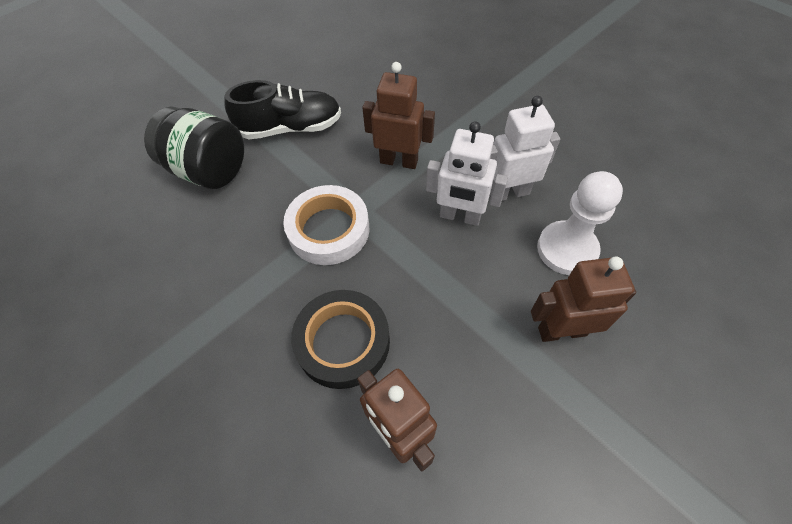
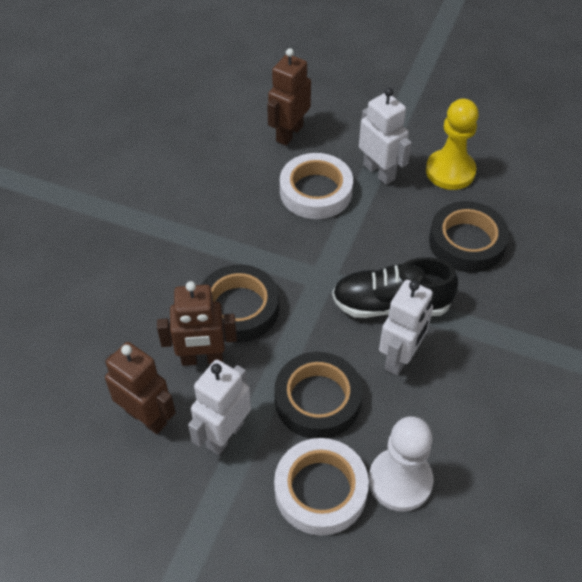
black jar: 1 -> 0
black tape: 1 -> 3
white robot: 2 -> 3
white tape: 1 -> 2
yellow pawn: 0 -> 1

